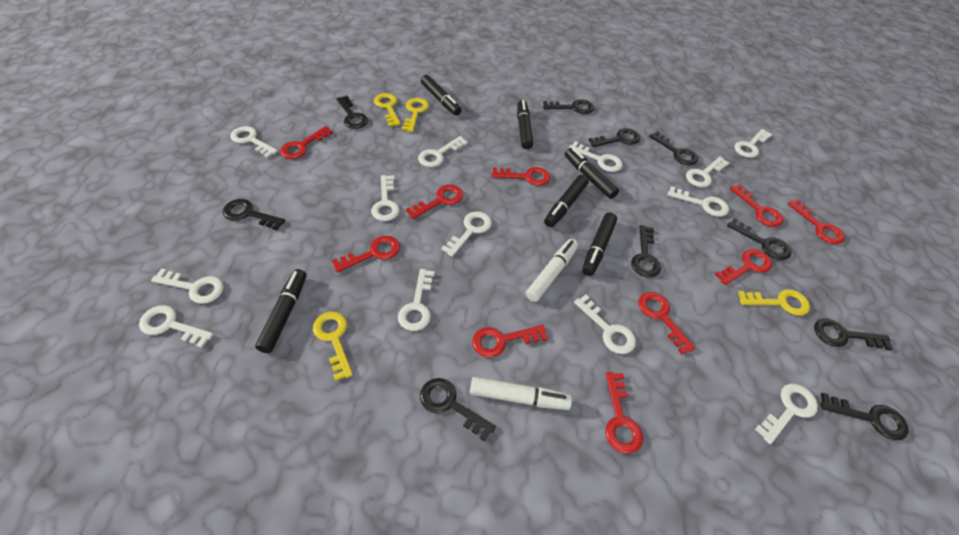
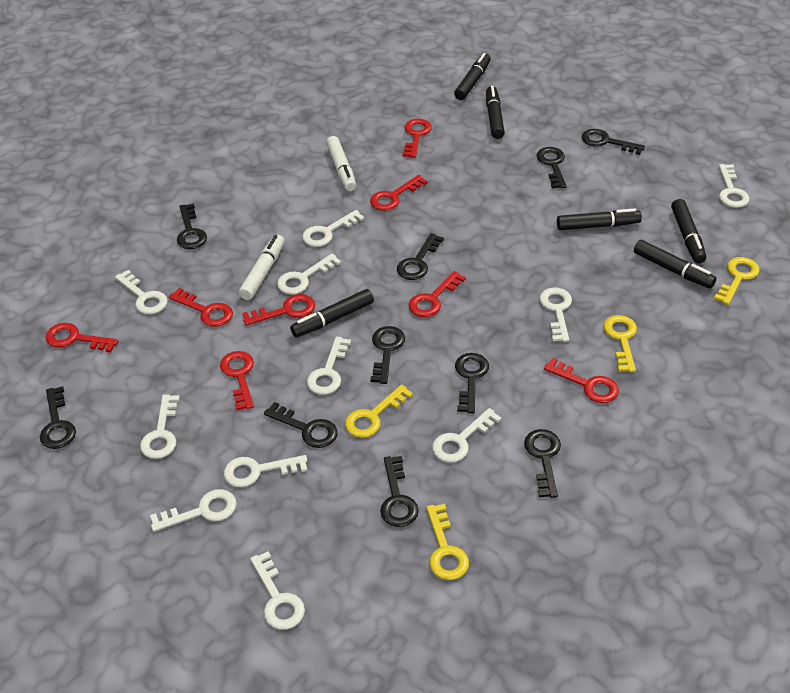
red key: 10 -> 8
white key: 13 -> 11

